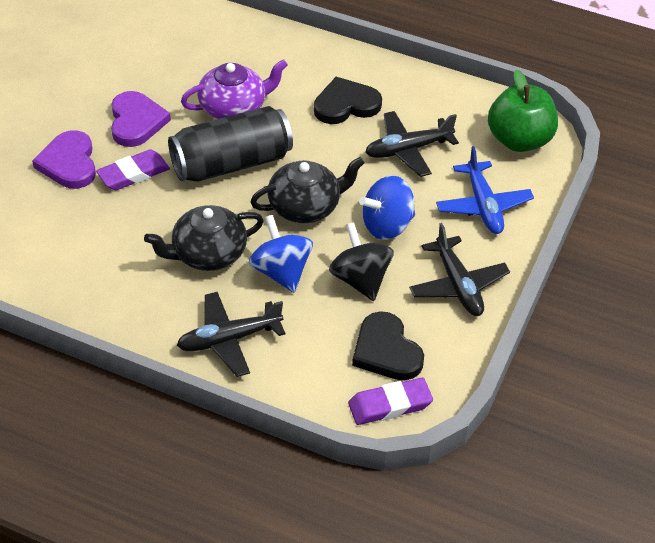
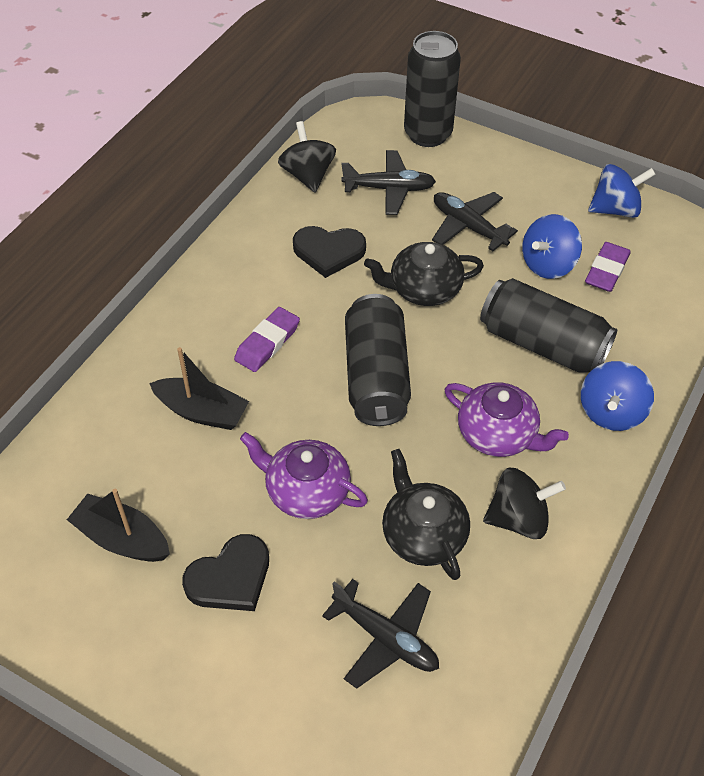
black boat: 0 -> 2
black can: 1 -> 3
black spinning top: 1 -> 2
blue plane: 1 -> 0
blue spinning top: 2 -> 3
green apple: 1 -> 0
purple heart: 2 -> 0
purple teapot: 1 -> 2

